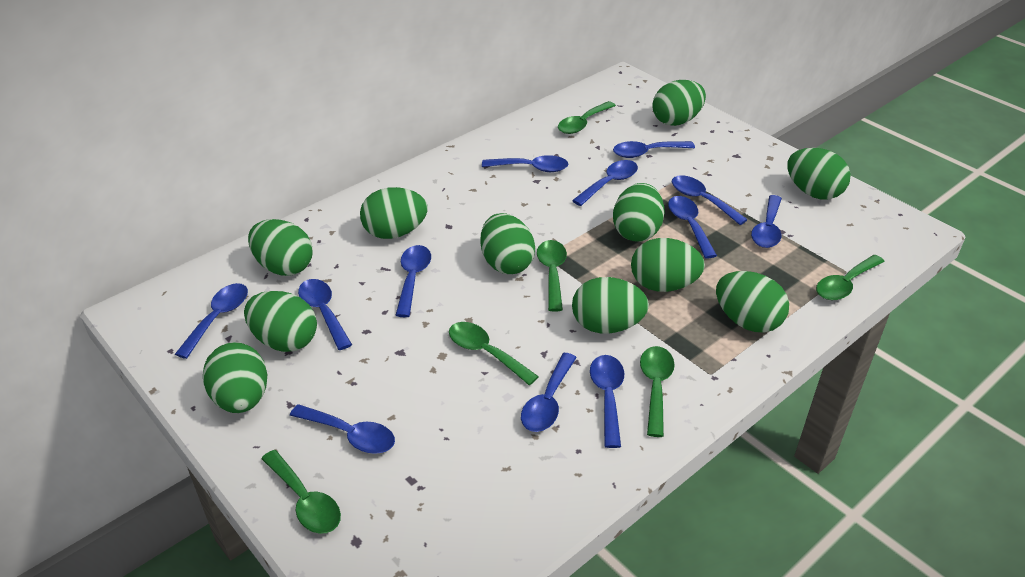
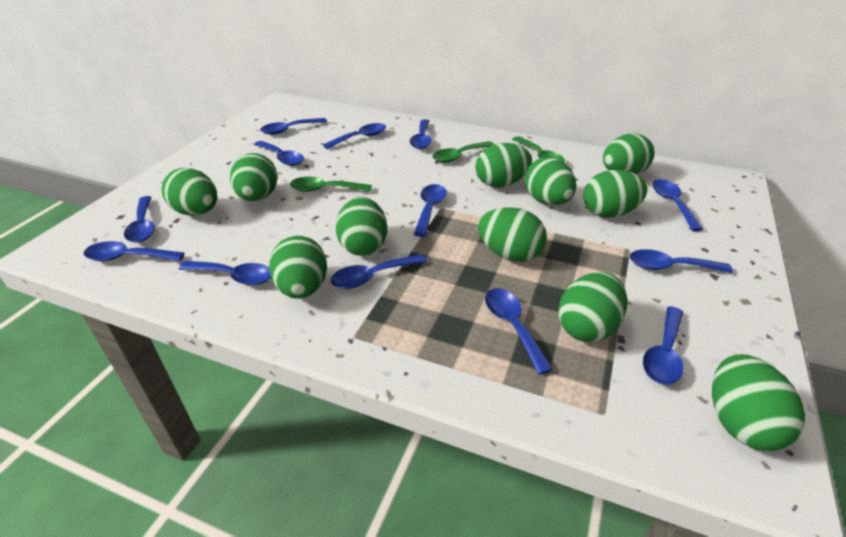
blue spoon: 12 -> 13
green spoon: 6 -> 3

